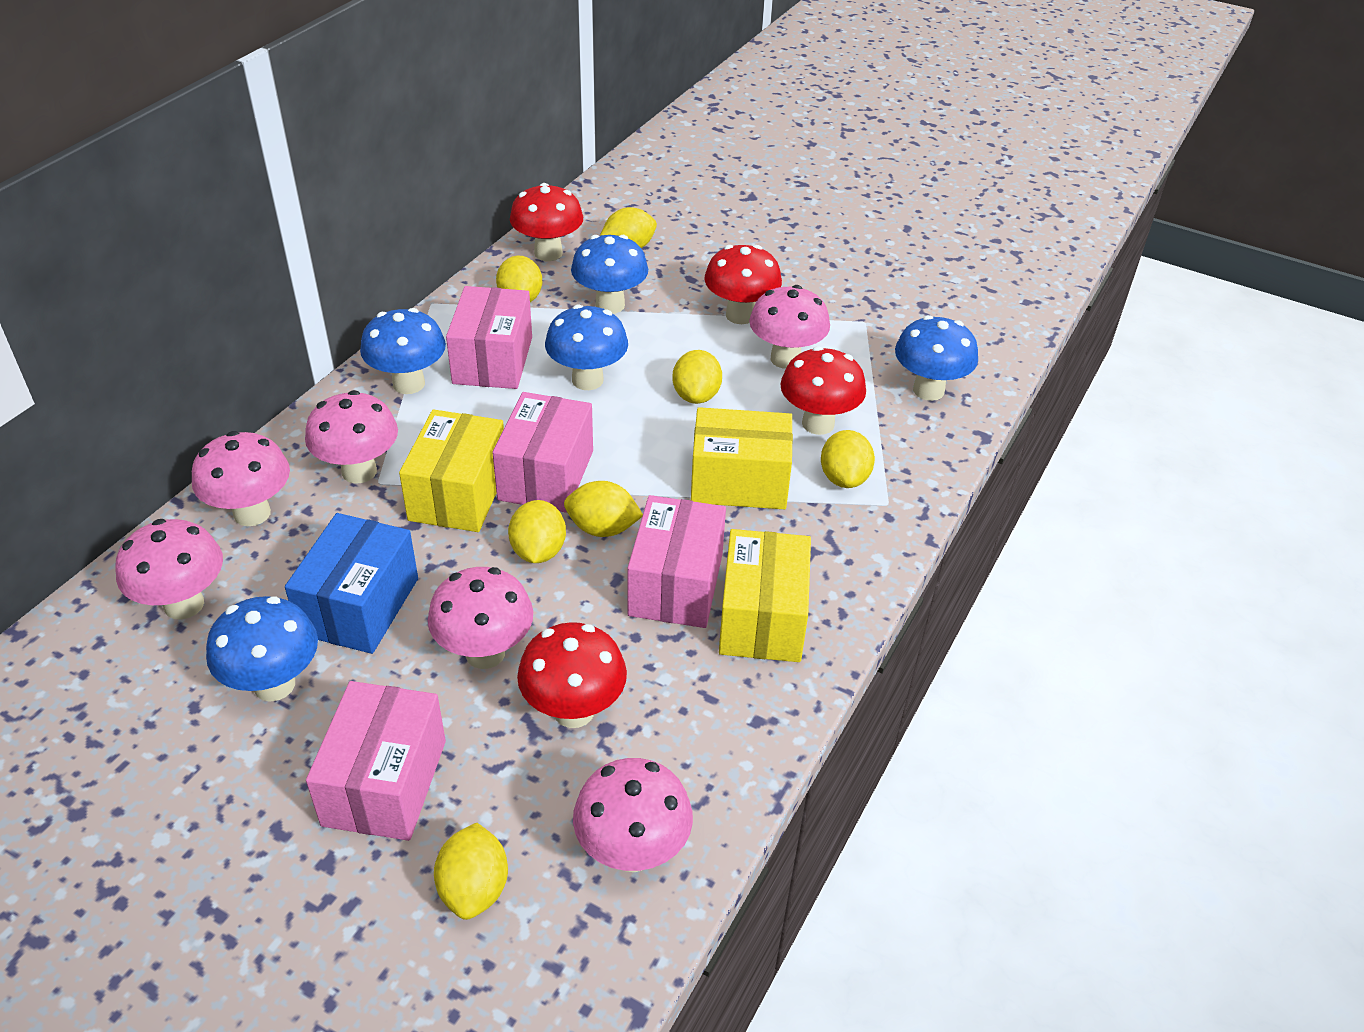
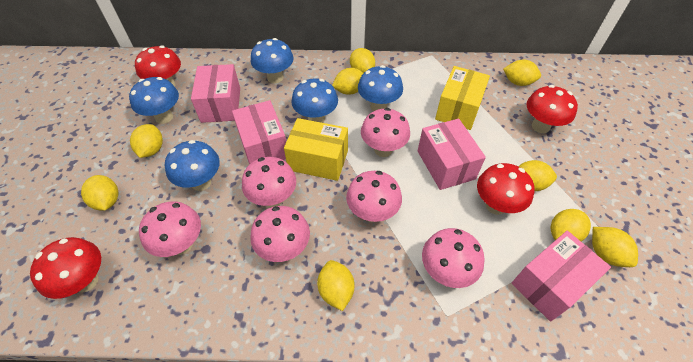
blue box: 1 -> 0
yellow box: 3 -> 2
yellow lemon: 7 -> 9

